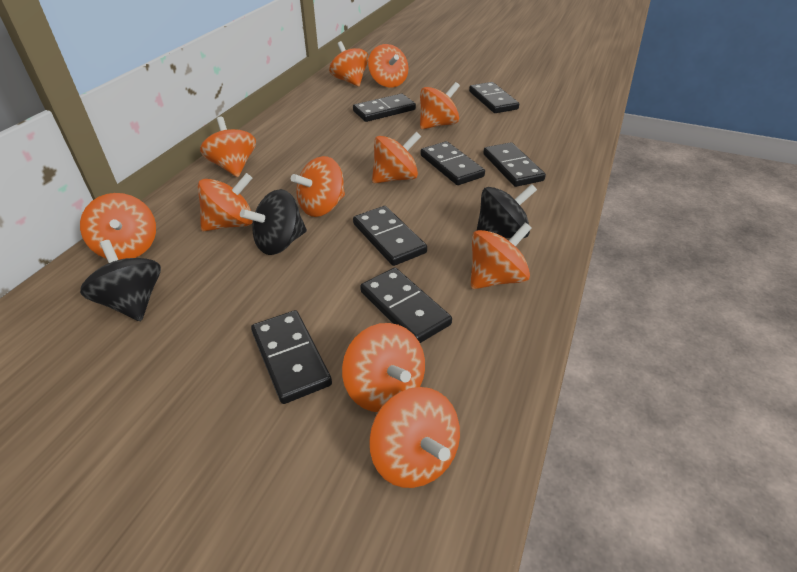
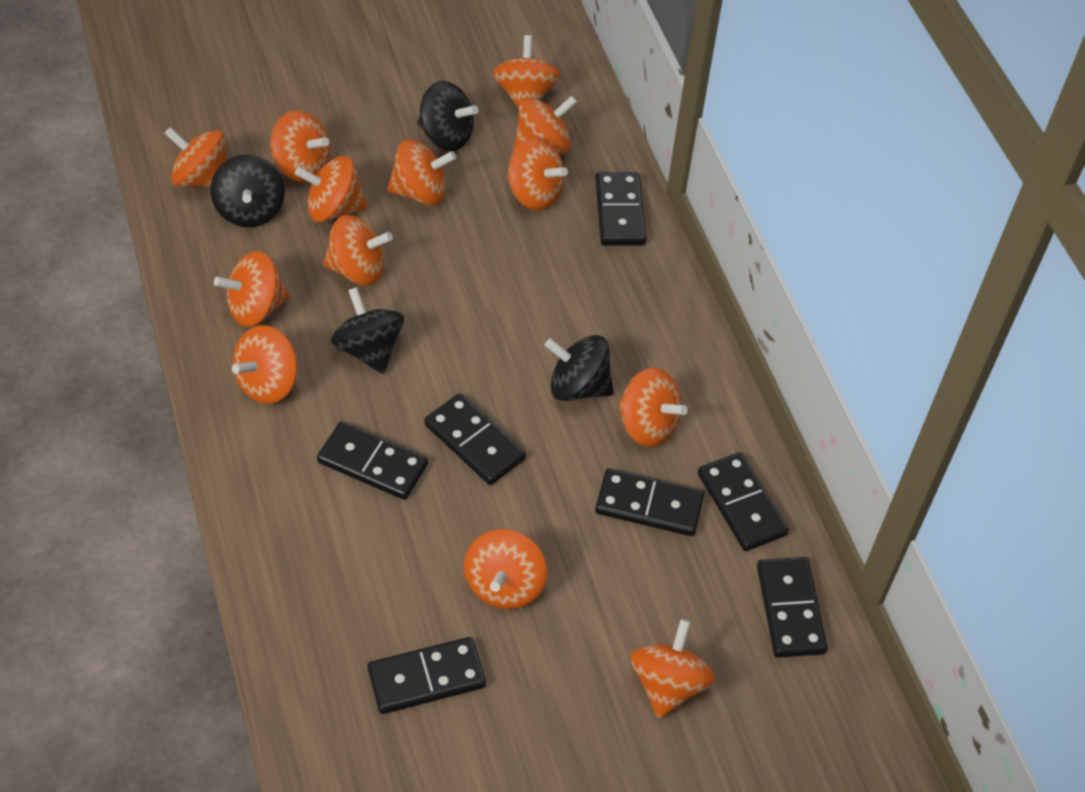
black spinning top: 3 -> 4
orange spinning top: 11 -> 13

